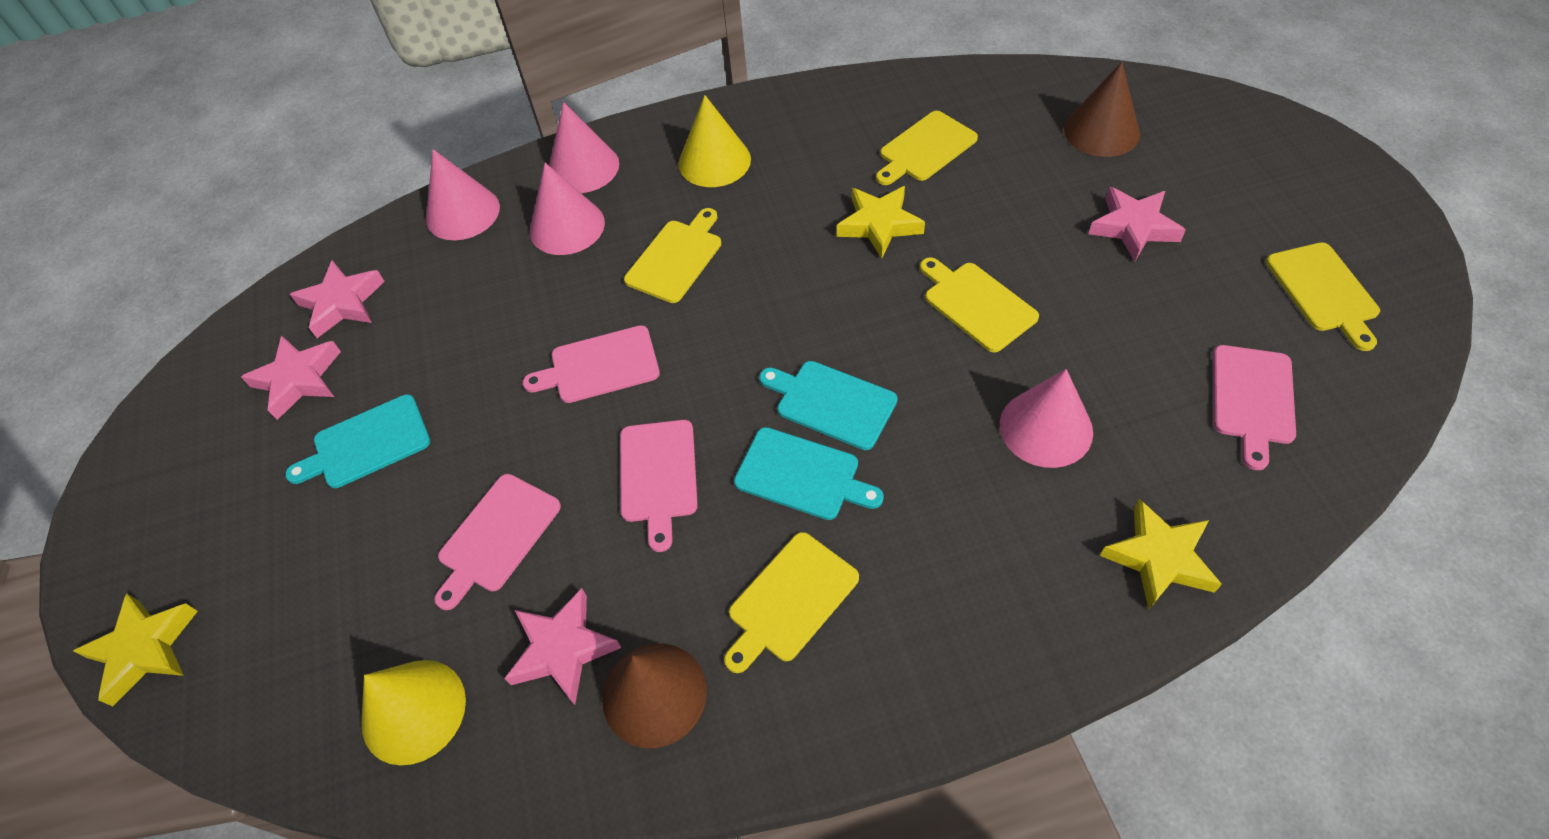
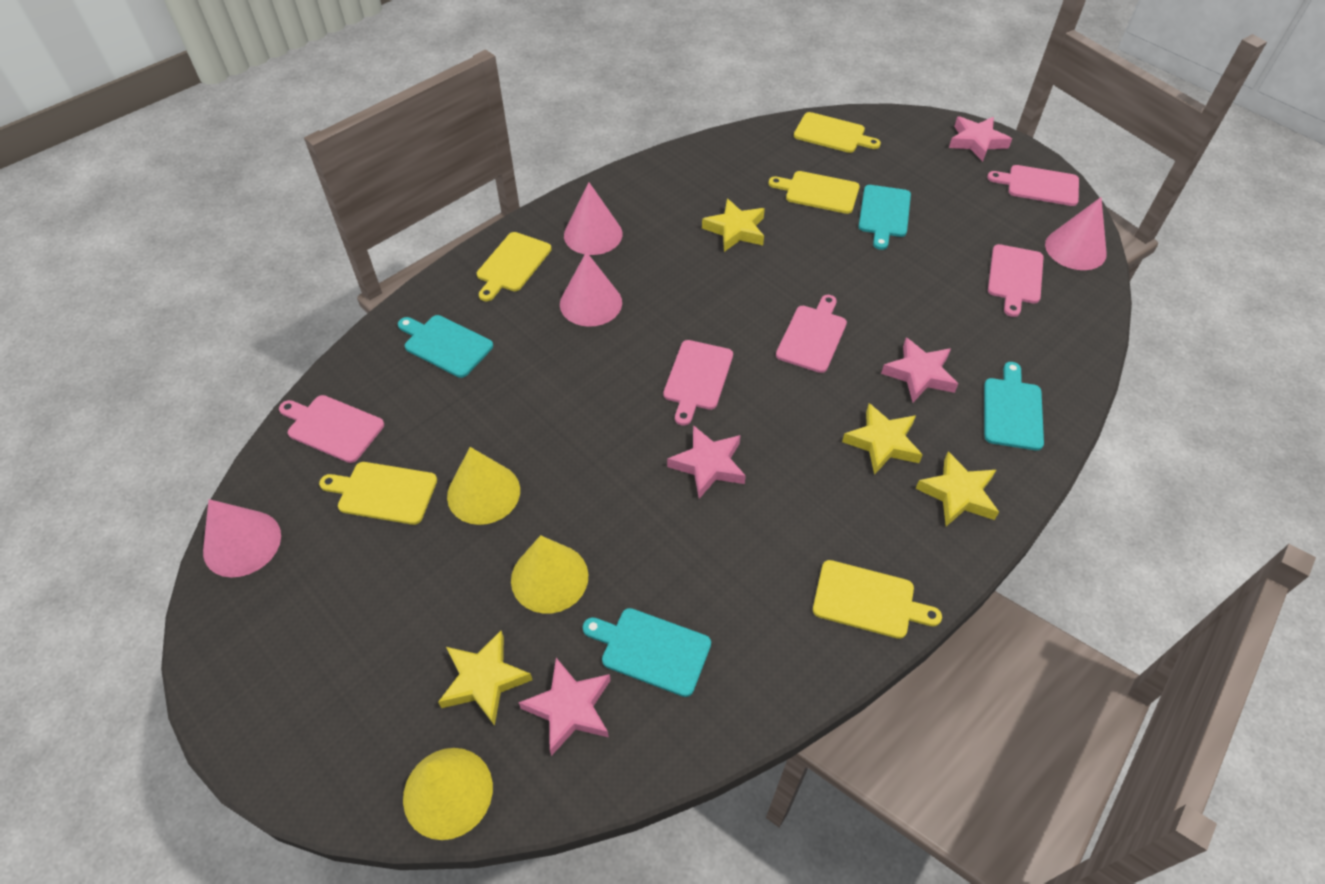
brown cone: 2 -> 0
pink cutting board: 4 -> 5
turquoise cutting board: 3 -> 4
yellow cone: 2 -> 3
yellow star: 3 -> 4

